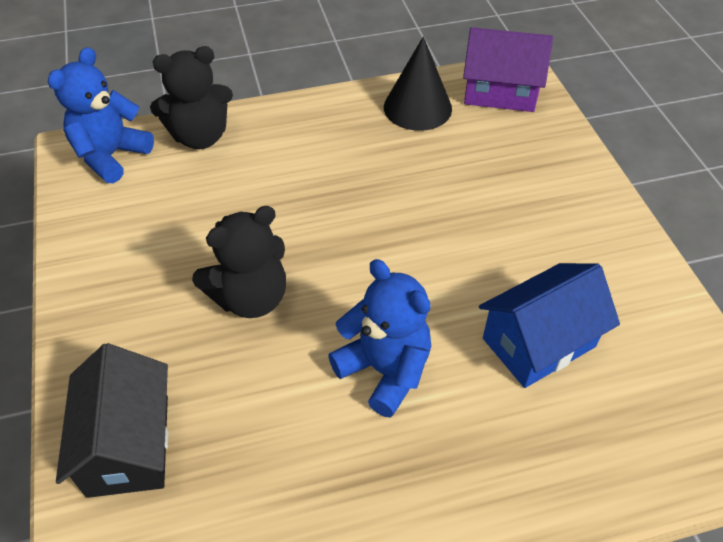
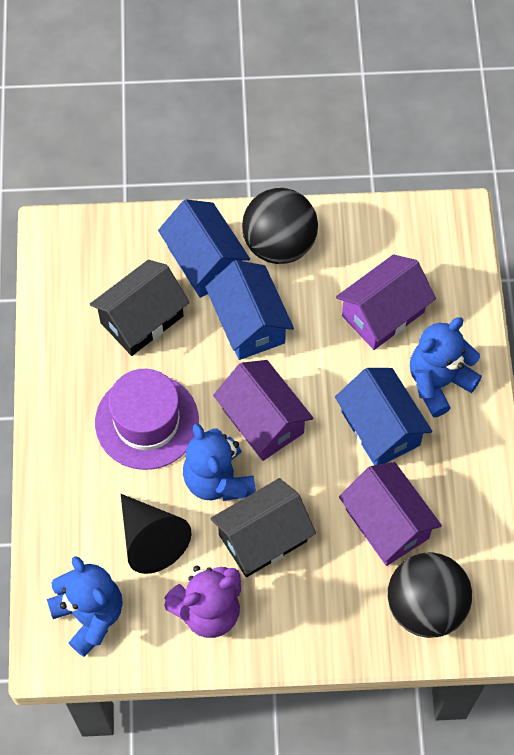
black ball: 0 -> 2
black house: 1 -> 2
black teddy bear: 2 -> 0
blue house: 1 -> 3
blue teddy bear: 2 -> 3
purple hat: 0 -> 1
purple house: 1 -> 3
purple teddy bear: 0 -> 1

